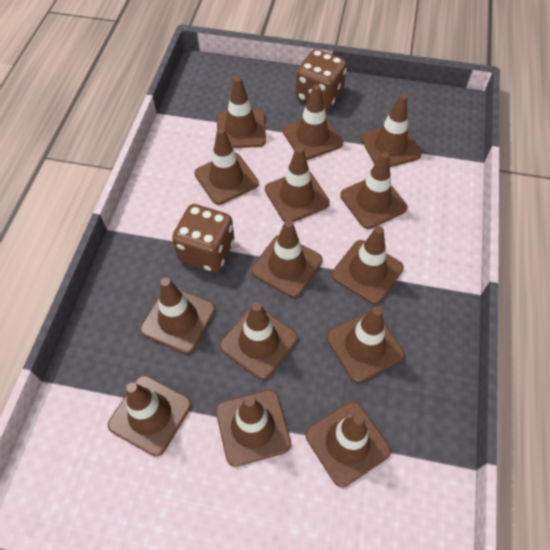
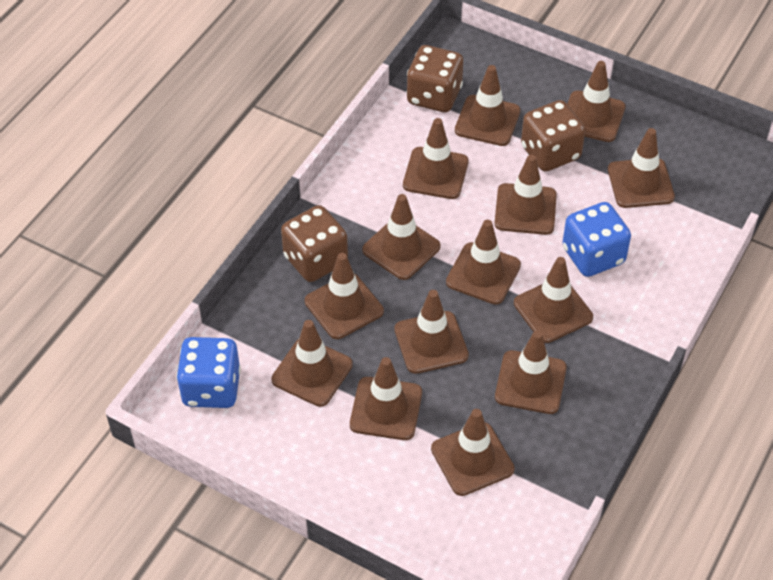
blue dice: 0 -> 2
brown dice: 2 -> 3

